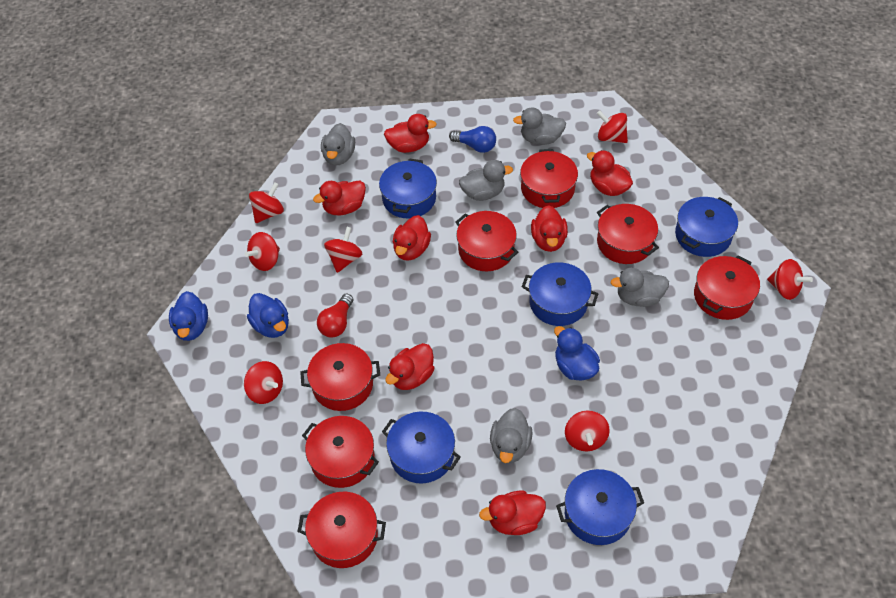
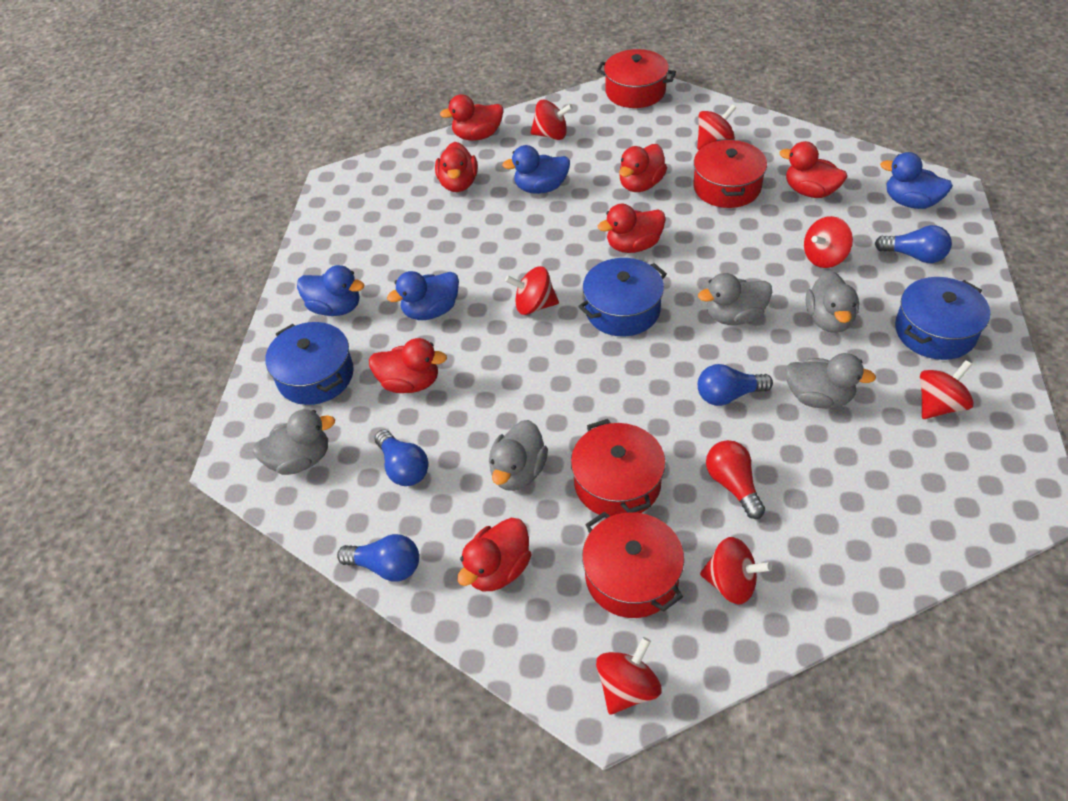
blue duck: 3 -> 4
blue light bulb: 1 -> 4
blue pot: 5 -> 3
red pot: 7 -> 4

